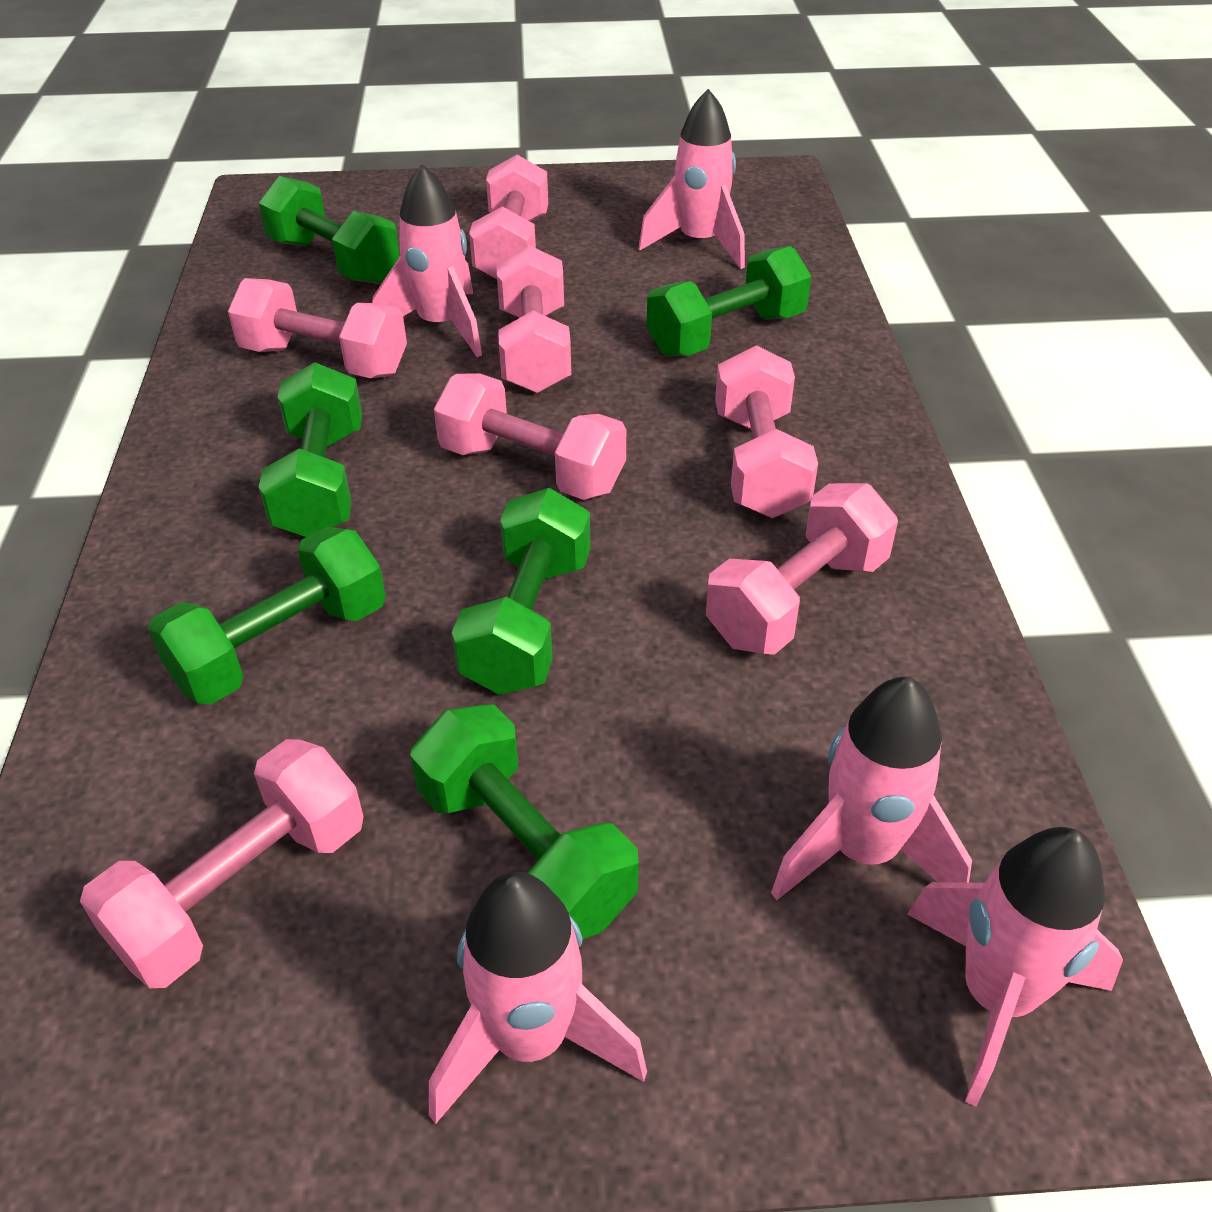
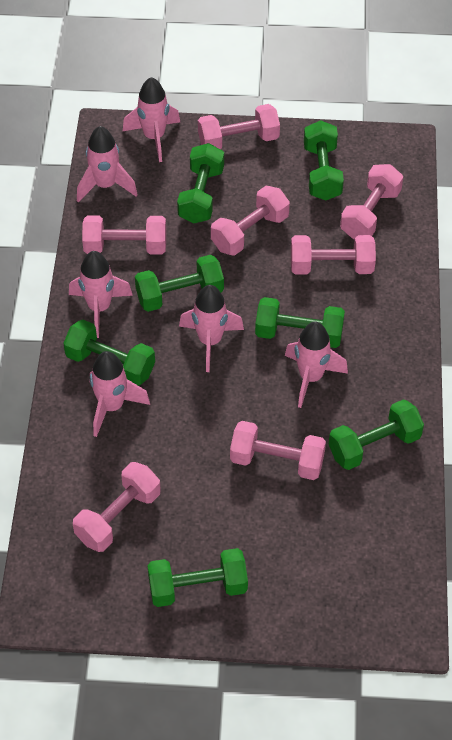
green dumbbell: 6 -> 7
pink rocket: 5 -> 6

